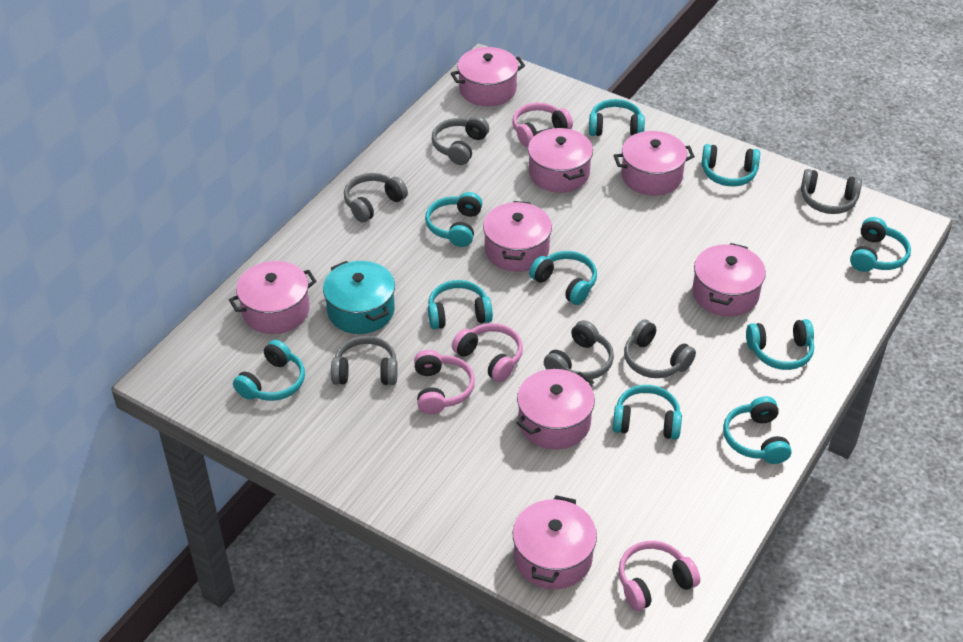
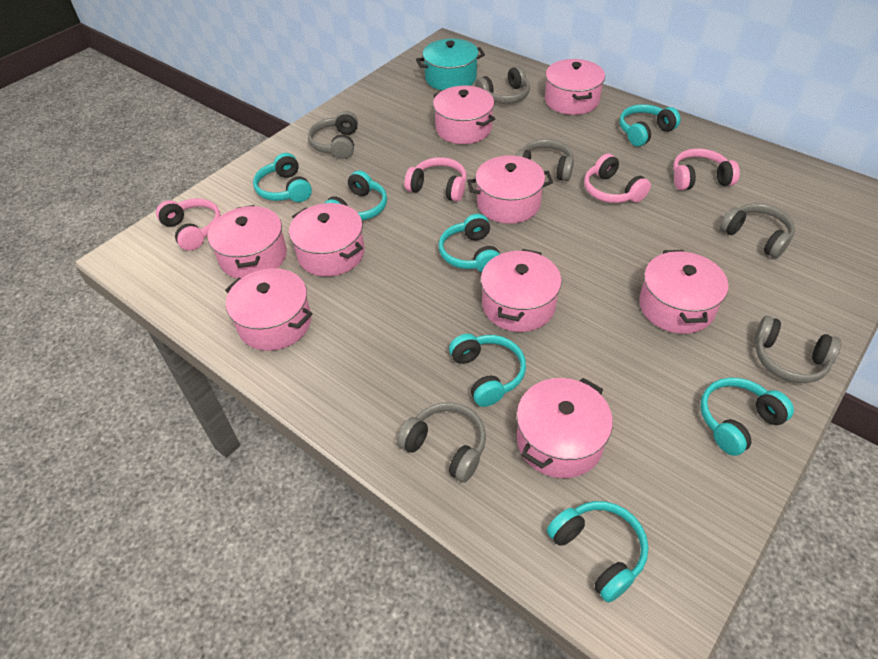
pink pot: 8 -> 9
turquoise headphones: 10 -> 7

